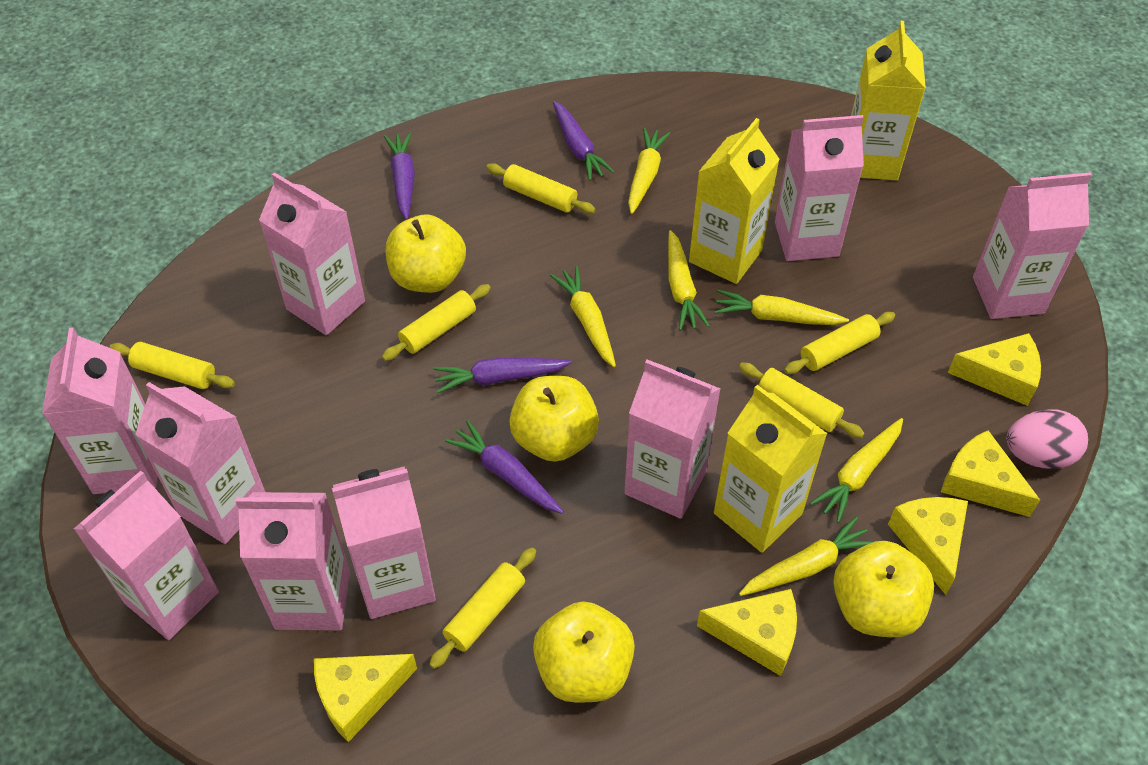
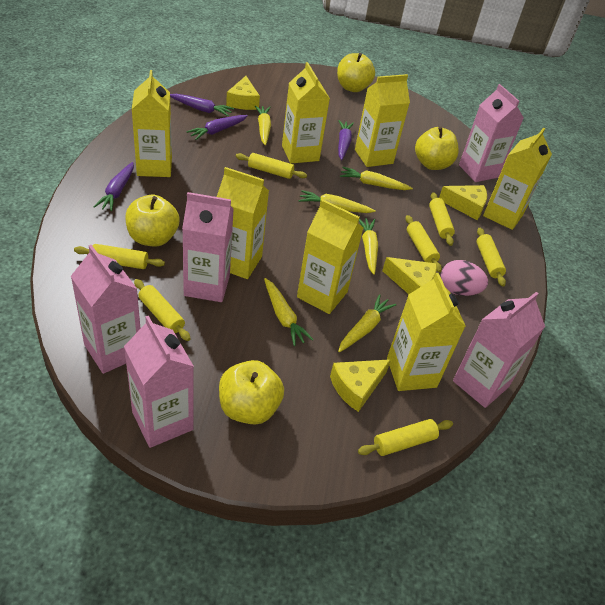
pink carton: 9 -> 5
yellow carton: 3 -> 7
yellow cheese: 5 -> 4
yellow rolling pin: 6 -> 7

